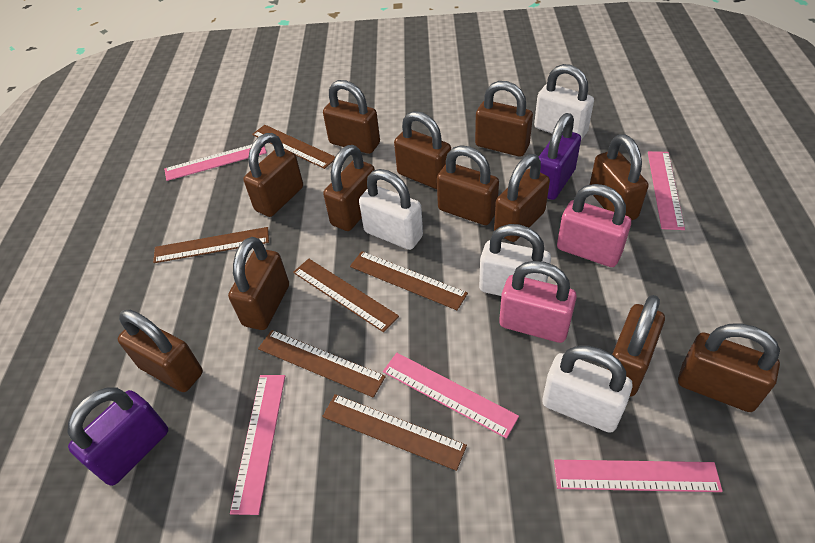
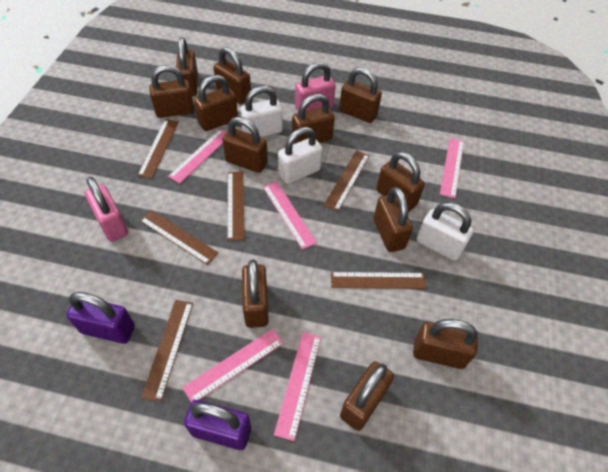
white padlock: 4 -> 3

